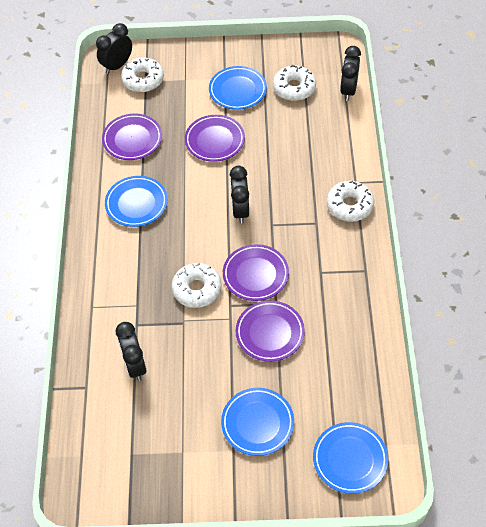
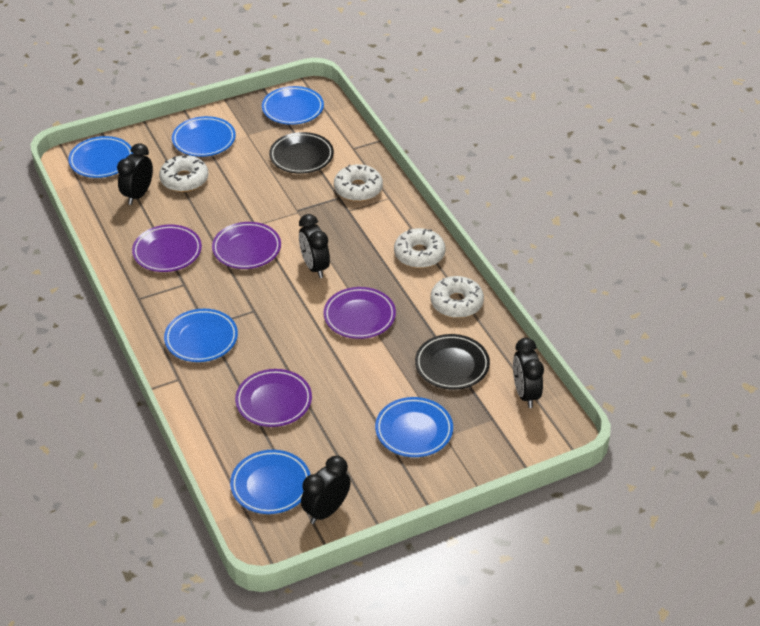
black plate: 0 -> 2
blue plate: 4 -> 6

